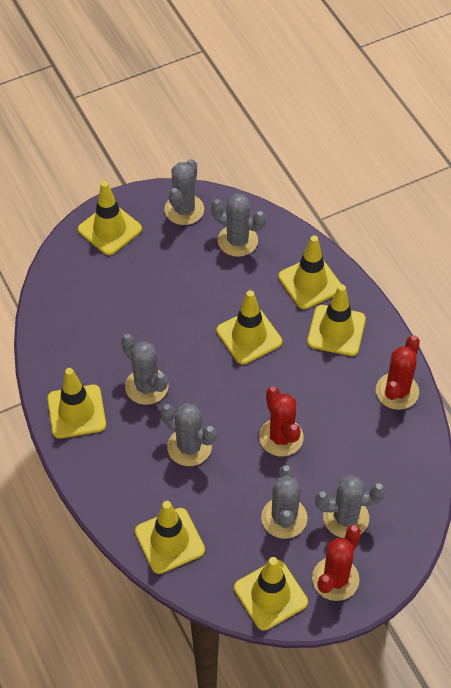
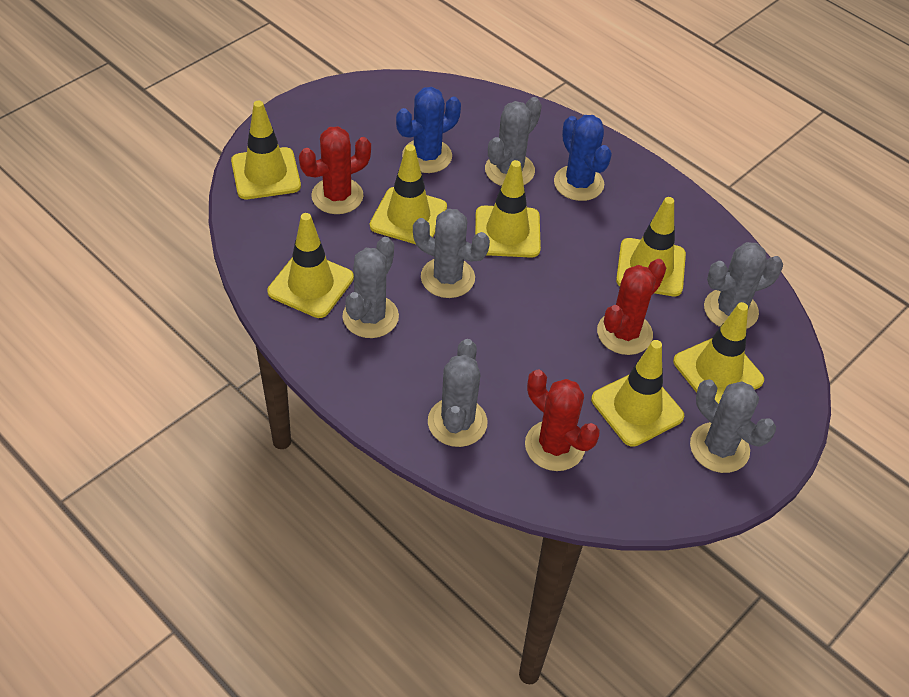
blue cactus: 0 -> 2

